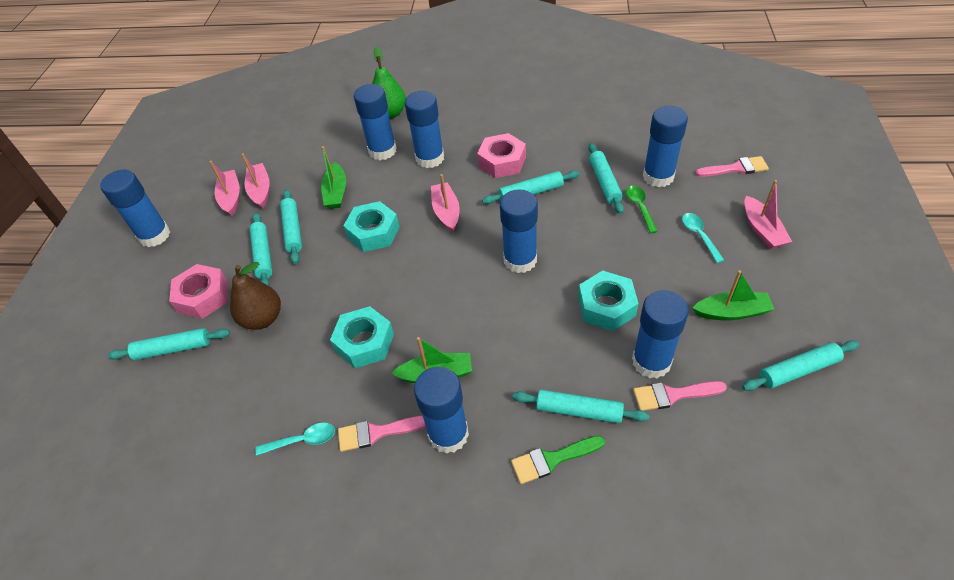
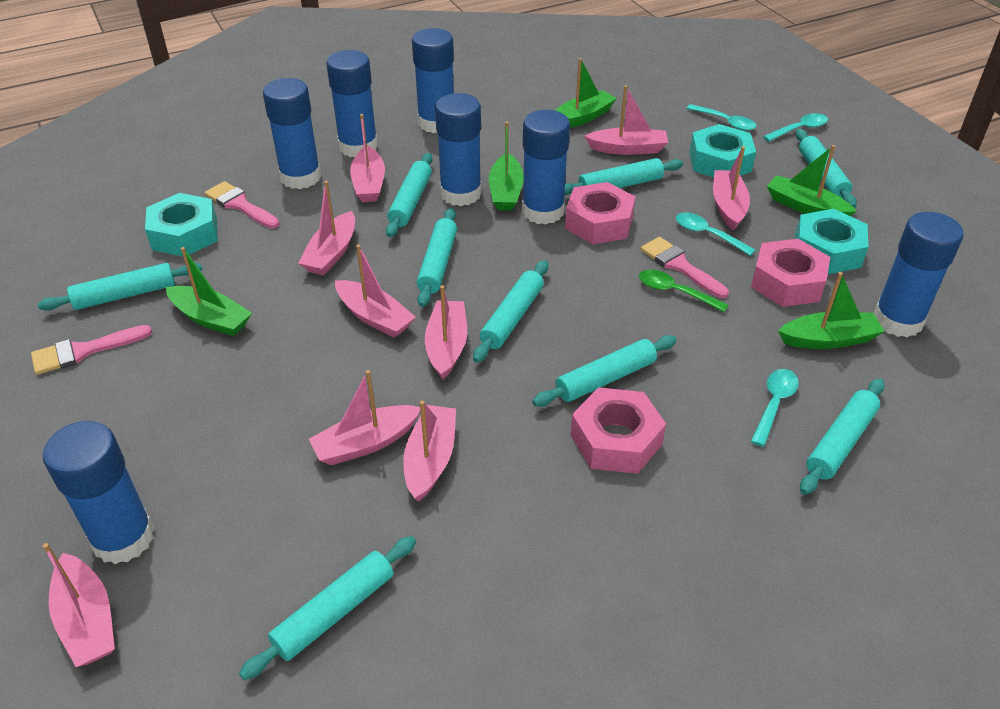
brown pear: 1 -> 0
green boat: 3 -> 5
green brush: 1 -> 0
green pear: 1 -> 0
pink boat: 4 -> 9
pink nut: 2 -> 3
turquoise rolling pin: 7 -> 9
turquoise spoon: 2 -> 4

